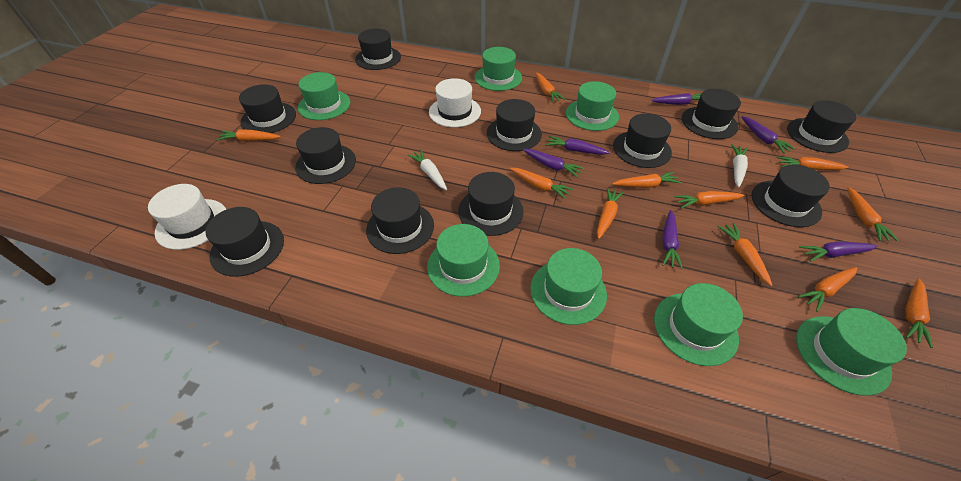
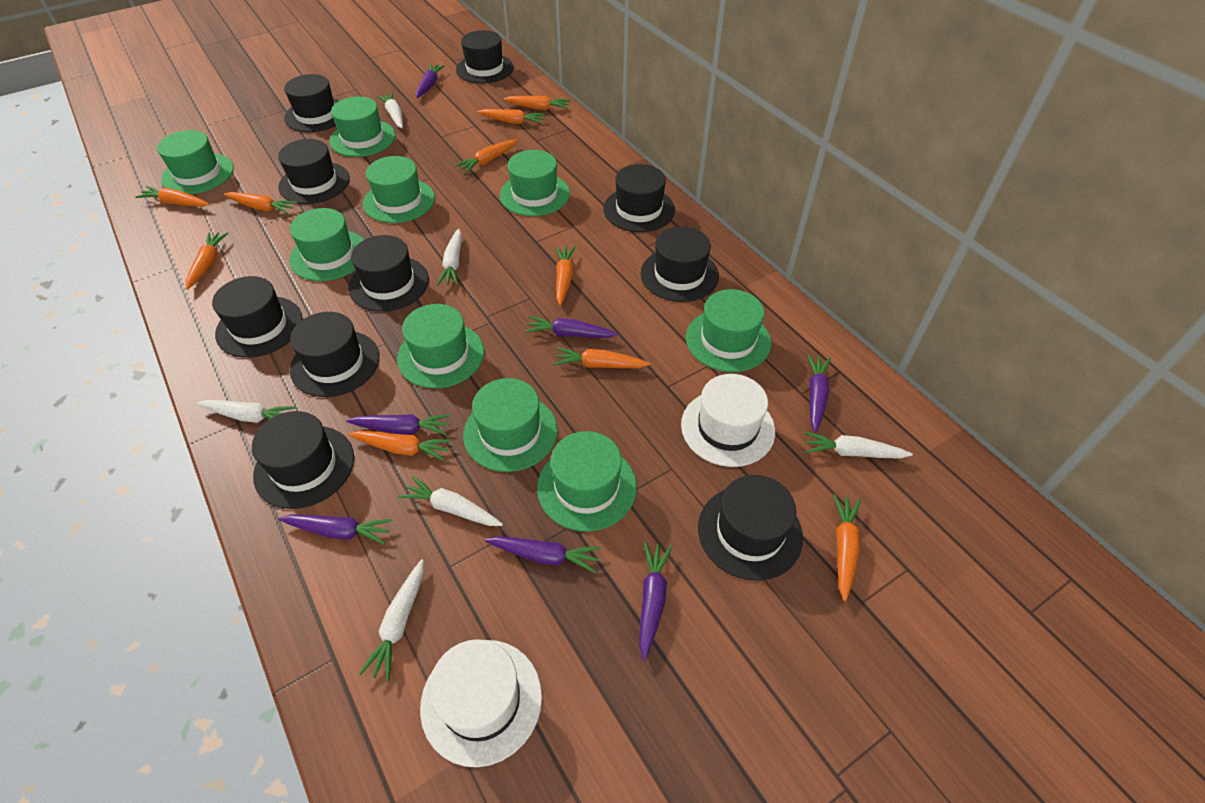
black hat: 11 -> 10
green hat: 7 -> 9
orange carrot: 11 -> 10
purple carrot: 6 -> 7
white carrot: 2 -> 6

